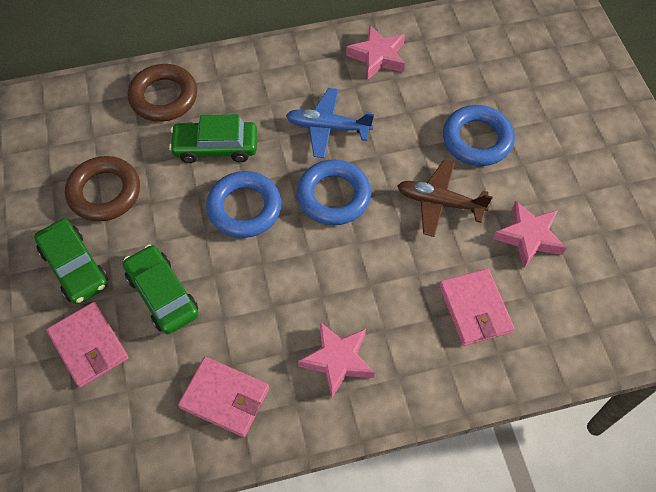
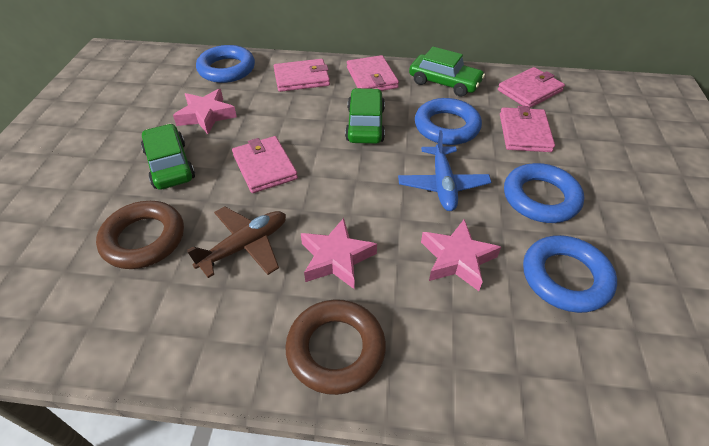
blue ring: 3 -> 4
pink wallet: 3 -> 5

